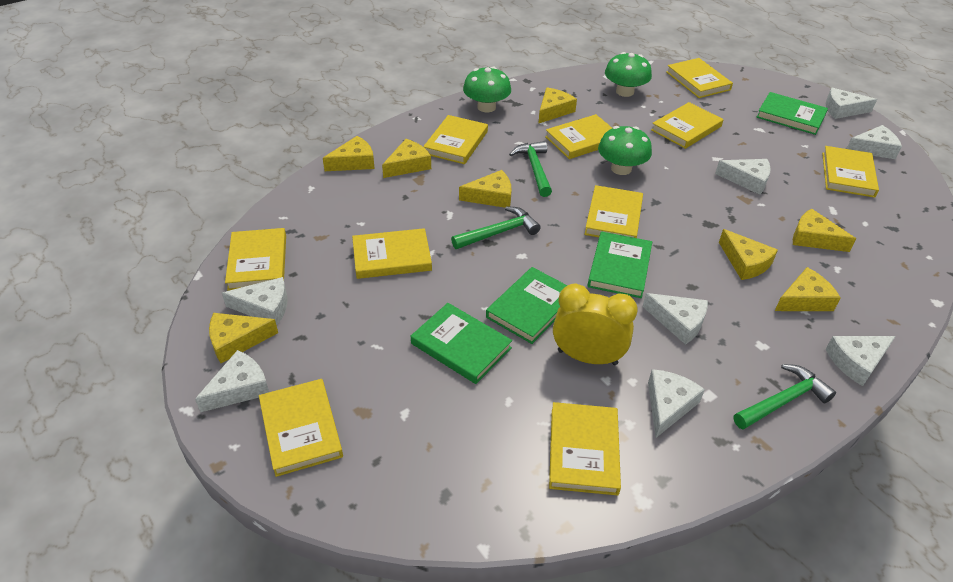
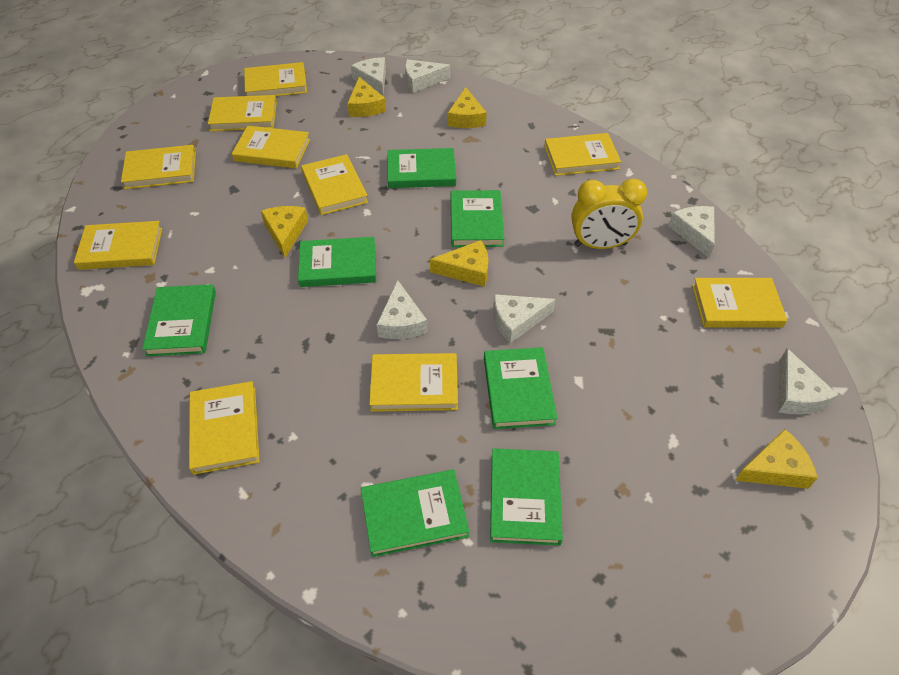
green book: 4 -> 7
green hammer: 3 -> 0
green mushroom: 3 -> 0
white cheese: 8 -> 6
yellow cheese: 8 -> 5

